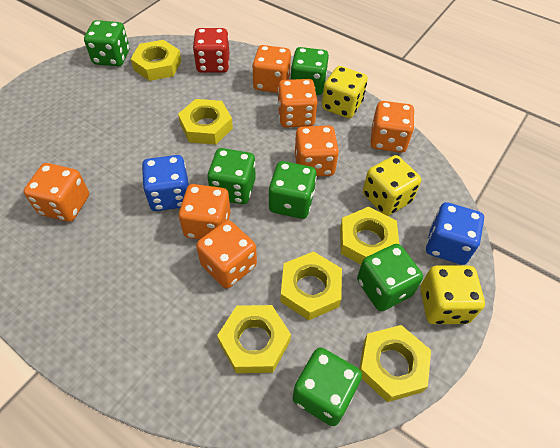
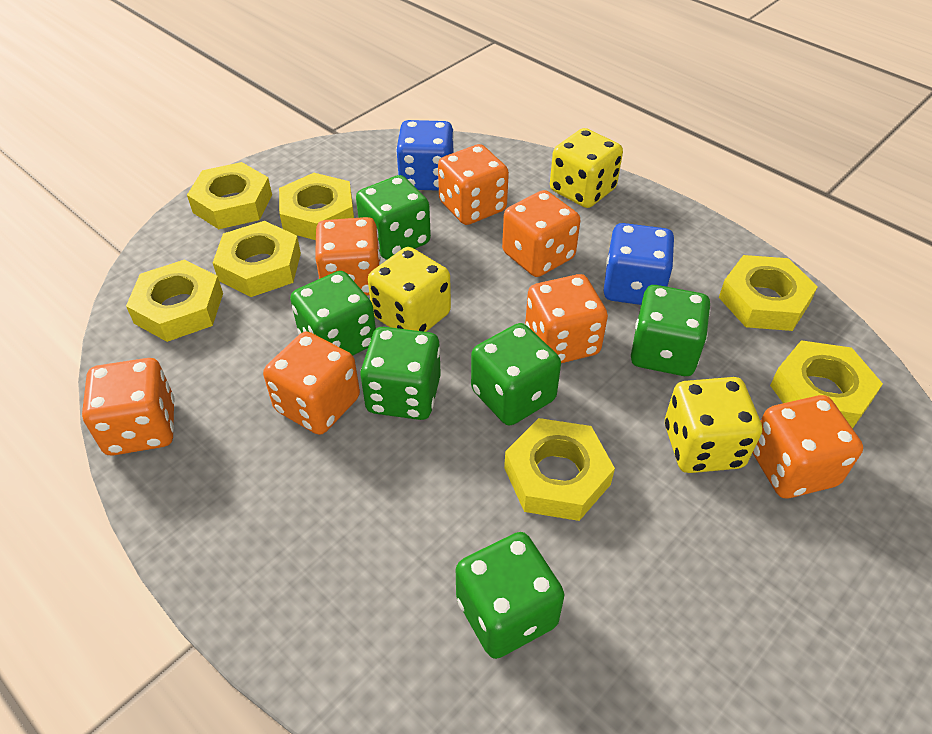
red dice: 1 -> 0
yellow nut: 6 -> 7

